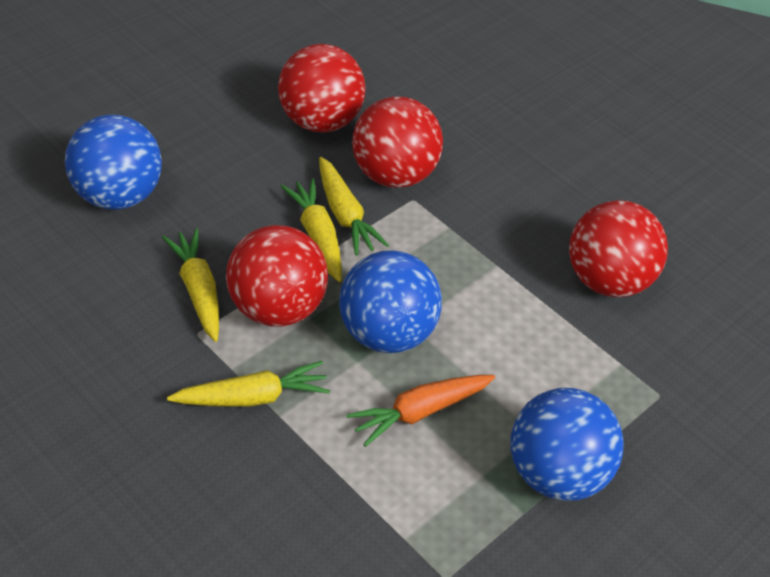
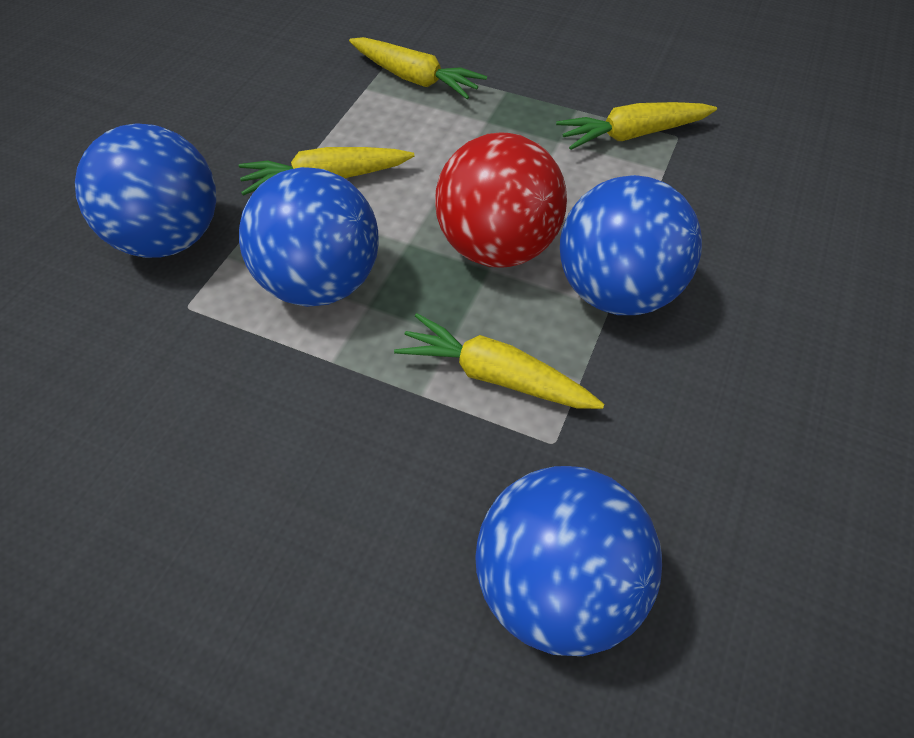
blue ball: 3 -> 4
orange carrot: 1 -> 0
red ball: 4 -> 1

